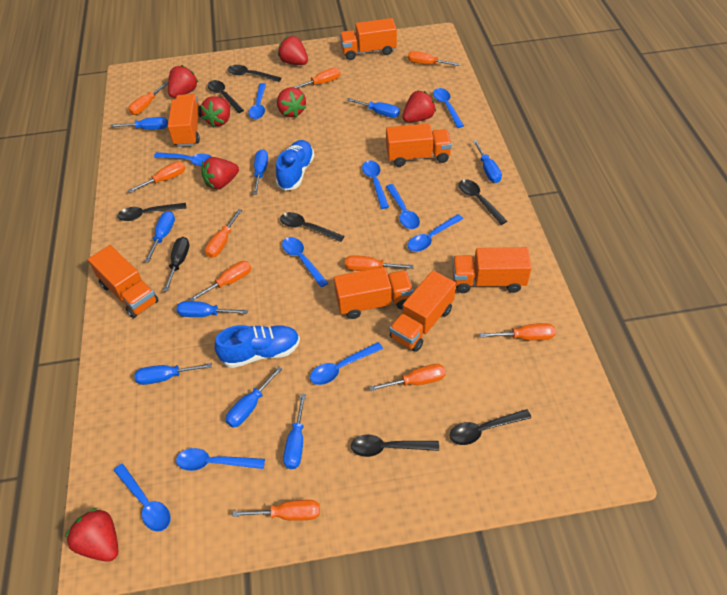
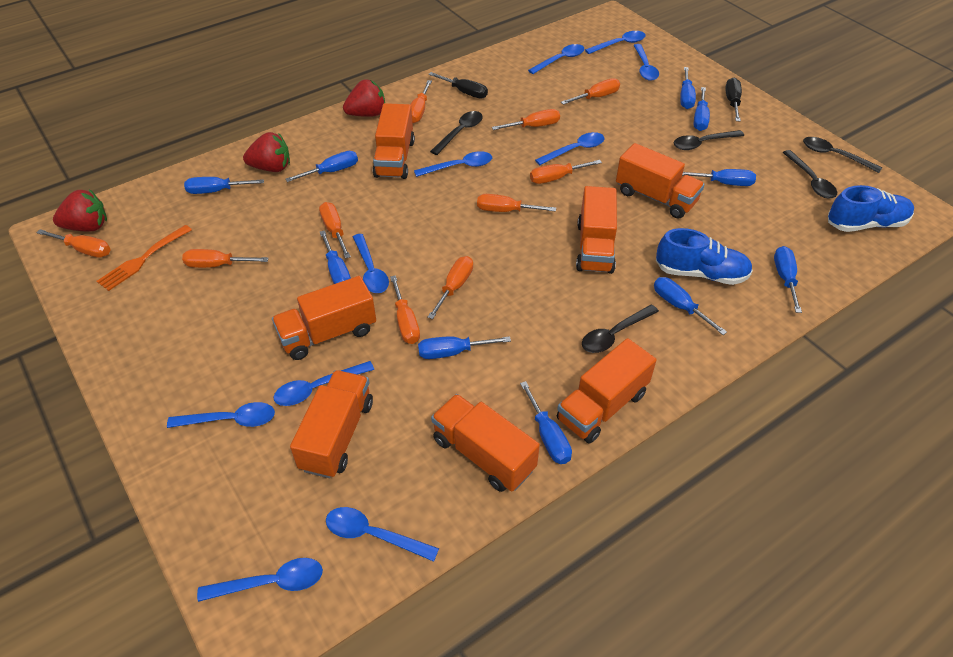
black screwdriver: 1 -> 2
black spoon: 7 -> 5
blue screwdriver: 9 -> 10
orange fork: 0 -> 1
red strawberry: 7 -> 3

